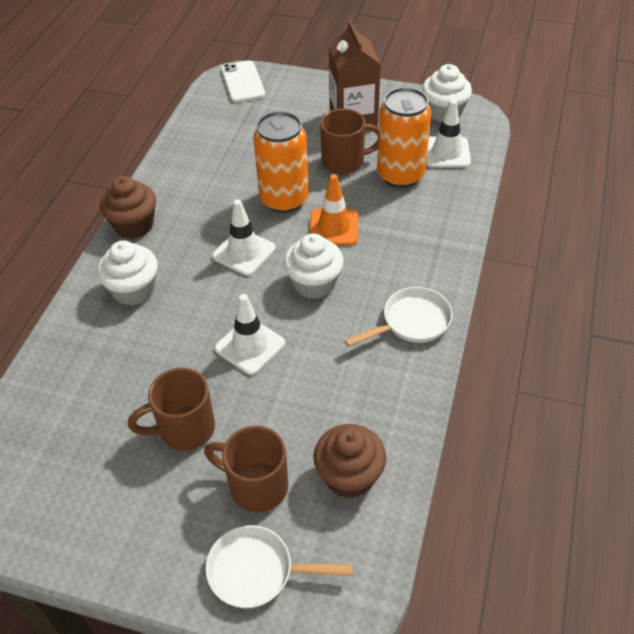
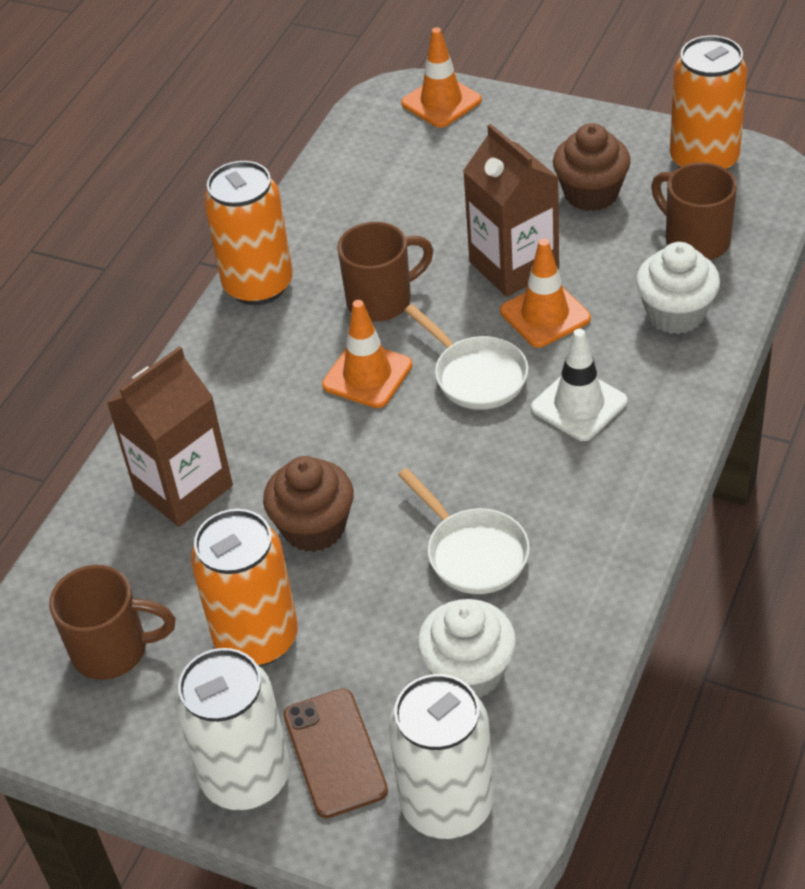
brown carton: 1 -> 2
brown phone: 0 -> 1
orange can: 2 -> 3
orange traffic cone: 1 -> 3
white can: 0 -> 2
white cupcake: 3 -> 2
white phone: 1 -> 0
white traffic cone: 3 -> 1

